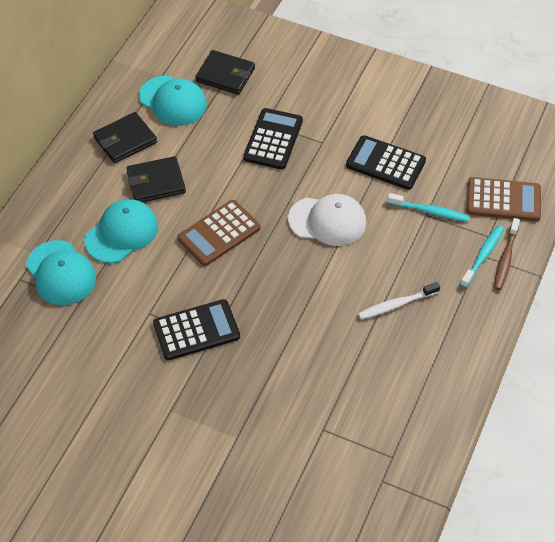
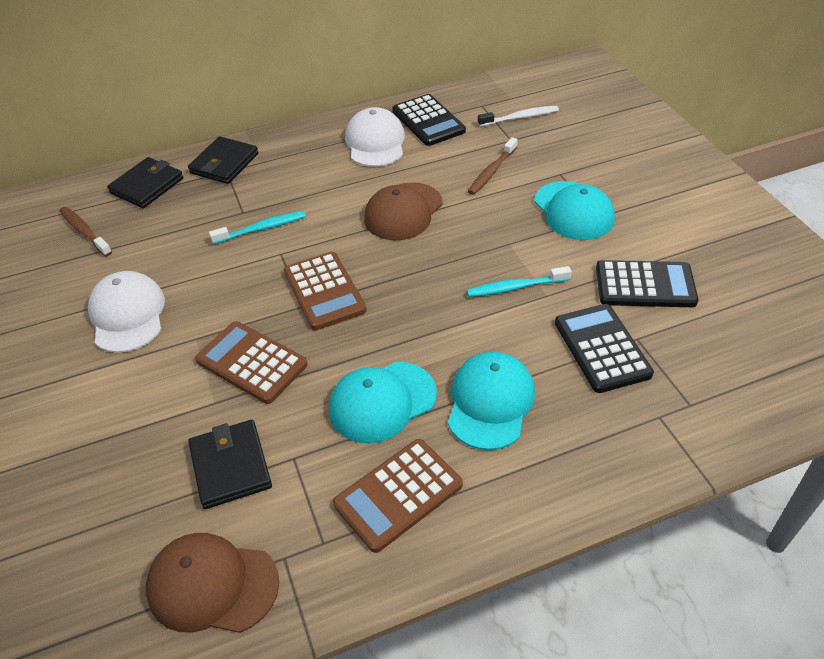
brown calculator: 2 -> 3
brown cap: 0 -> 2
brown toothbrush: 1 -> 2
white cap: 1 -> 2

